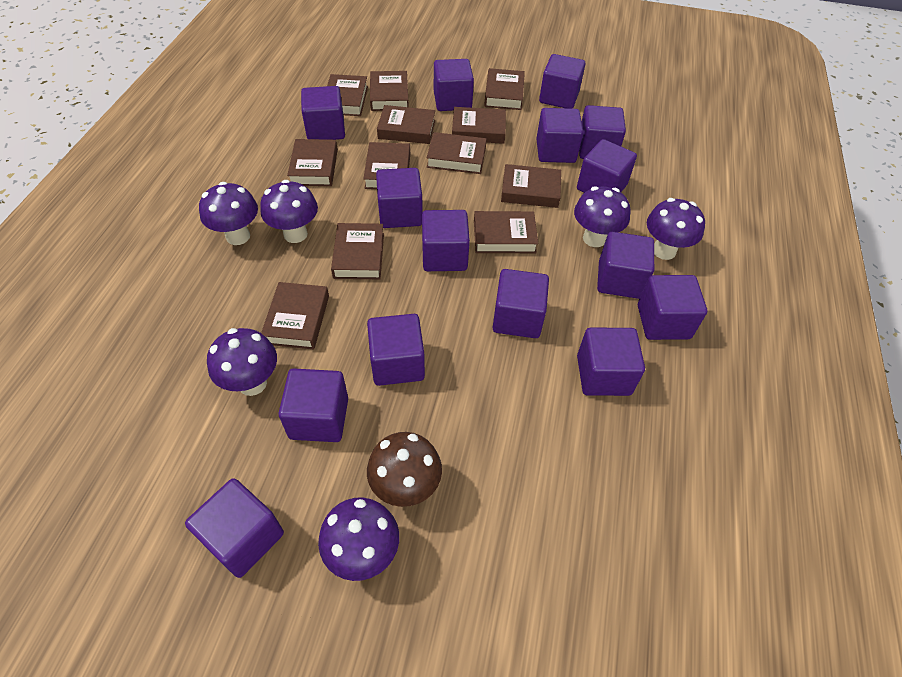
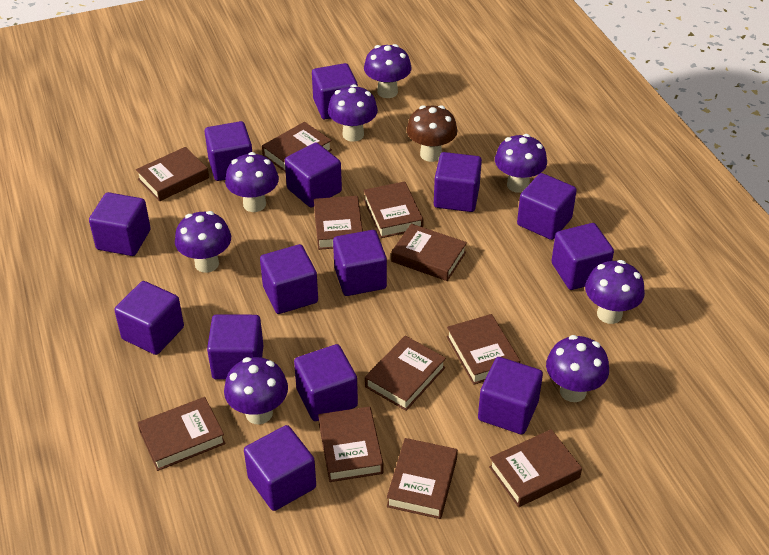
brown book: 12 -> 11
purple cube: 15 -> 14
purple mushroom: 6 -> 8

